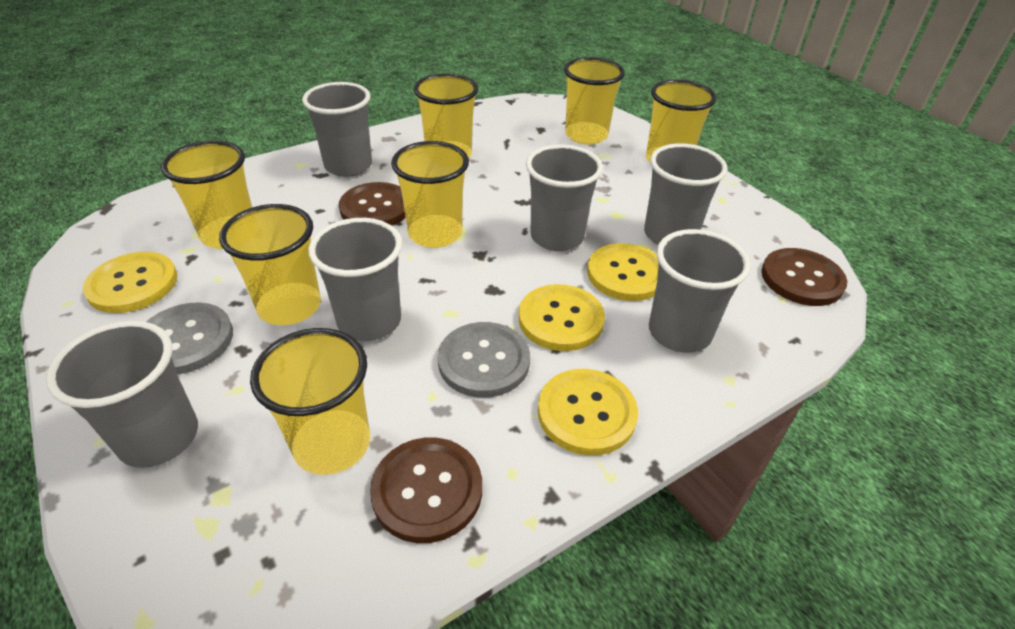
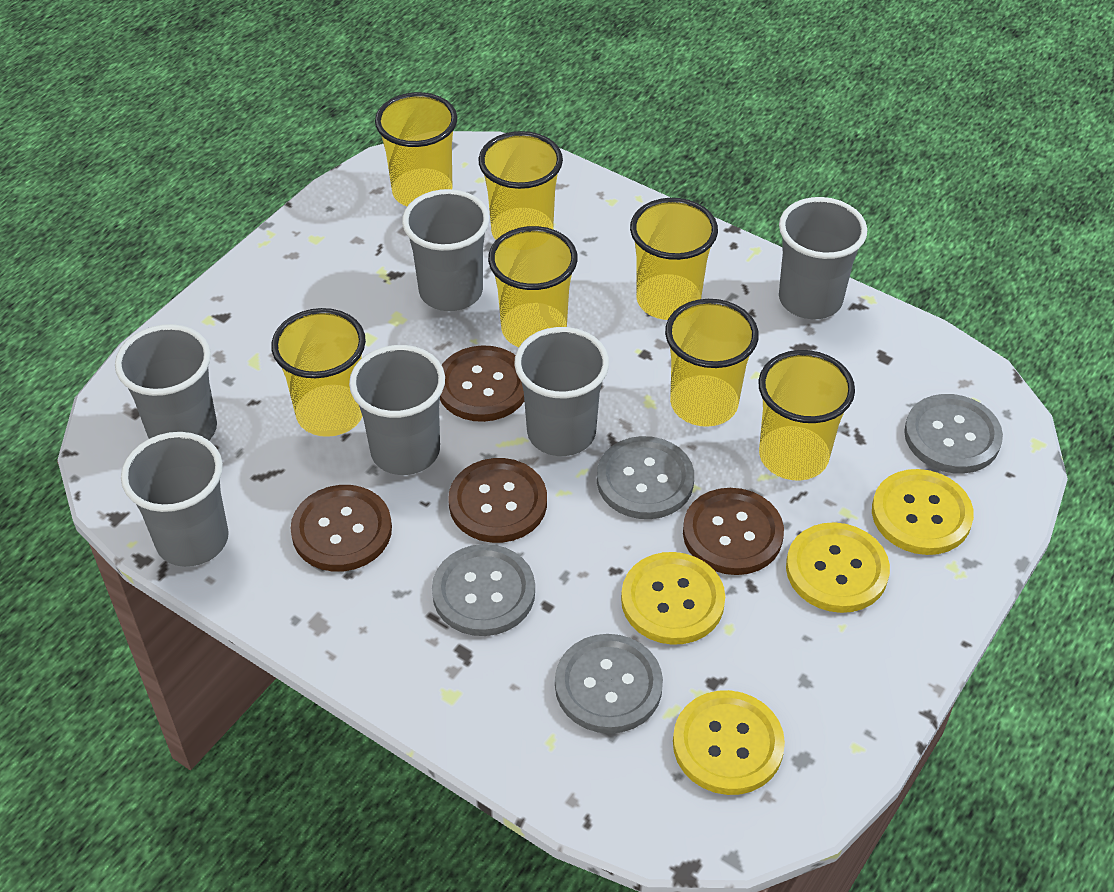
brown button: 3 -> 4
grey button: 2 -> 4

